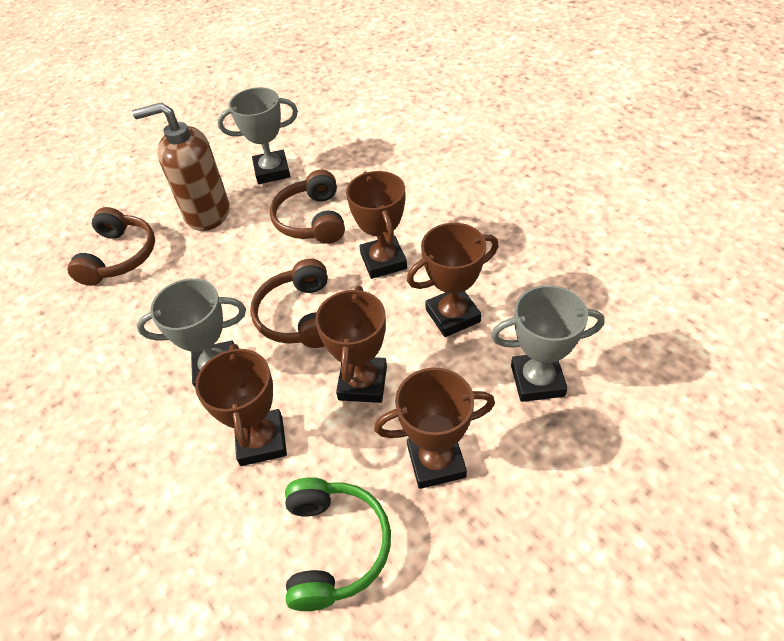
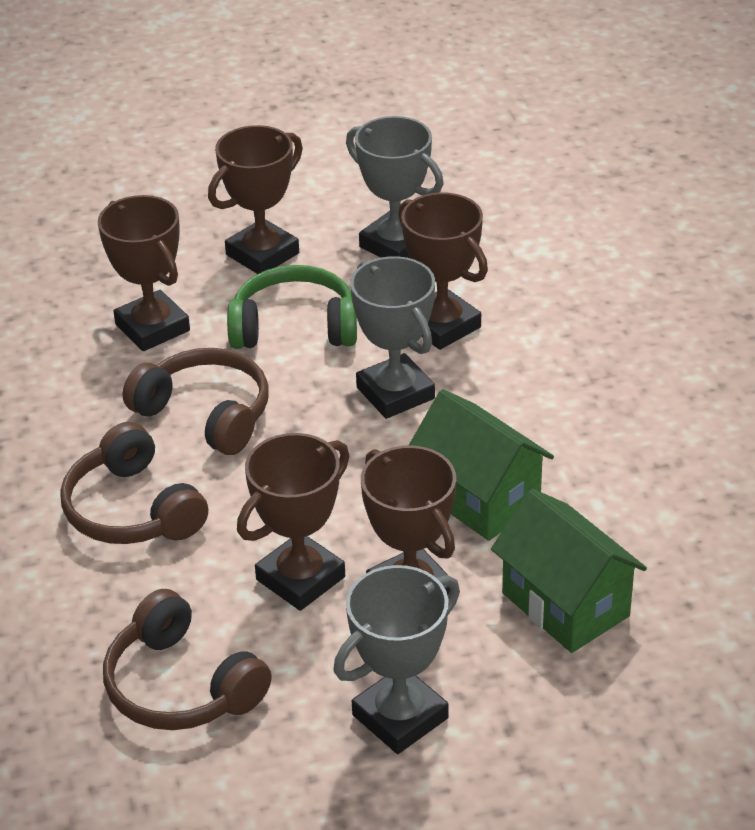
brown soap dispenser: 1 -> 0
green house: 0 -> 2

